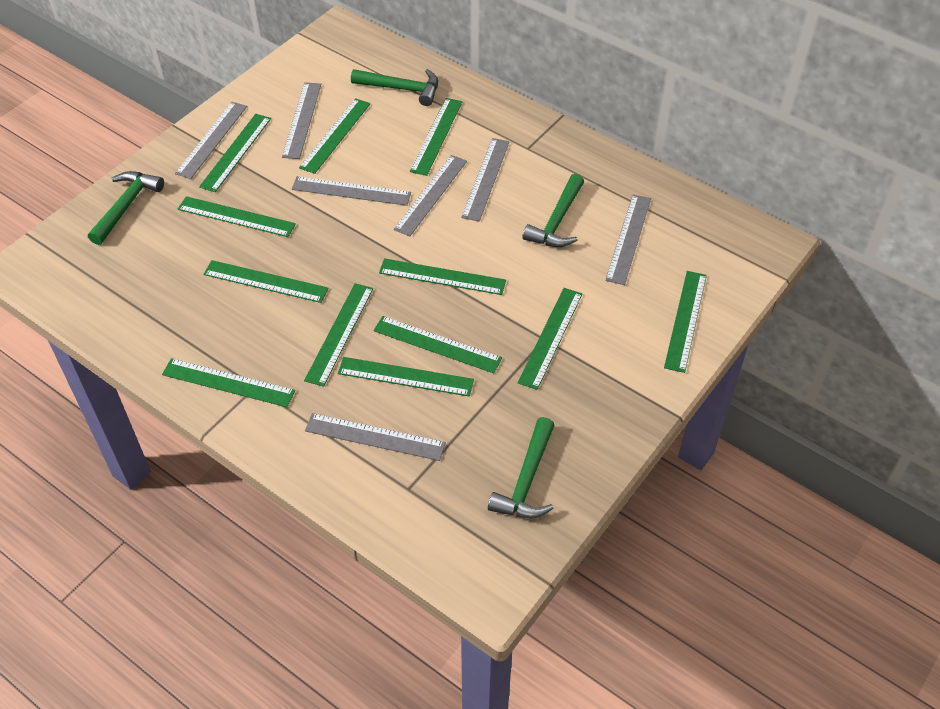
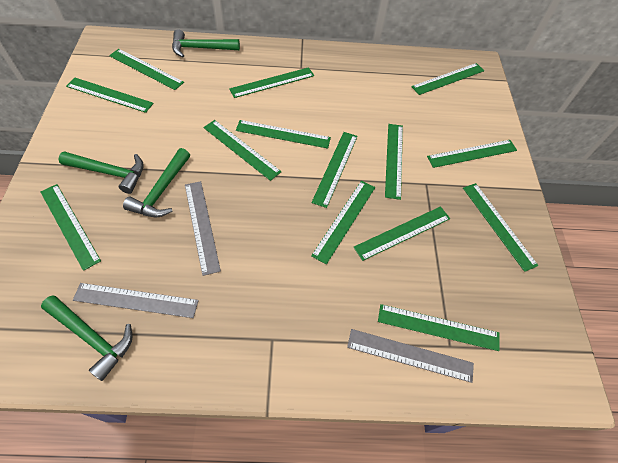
green ruler: 12 -> 14
grey ruler: 7 -> 3

